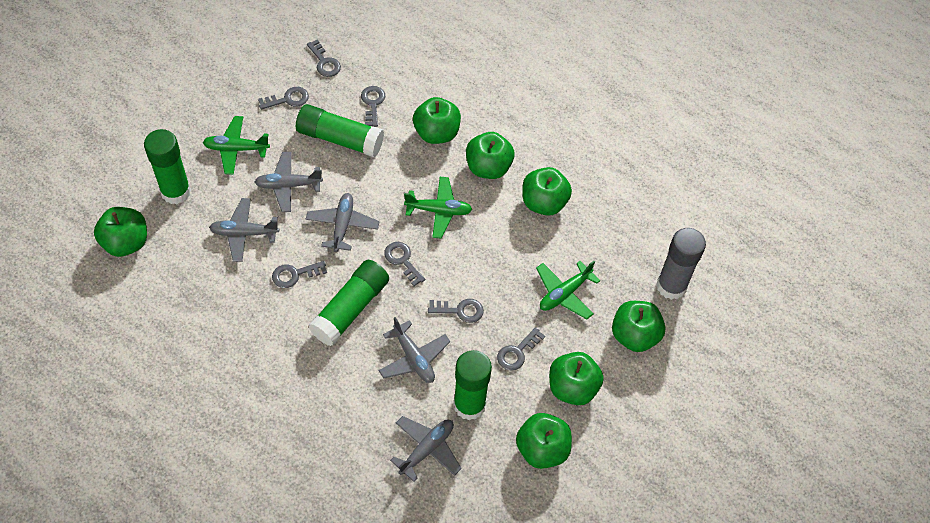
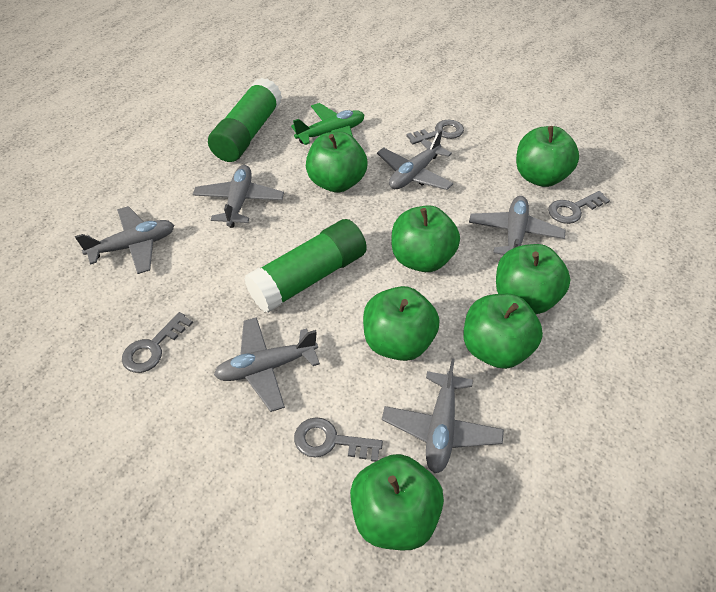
green glue stick: 4 -> 2
green plane: 3 -> 1
grey glue stick: 1 -> 0
grey key: 7 -> 4
grey plane: 5 -> 6

